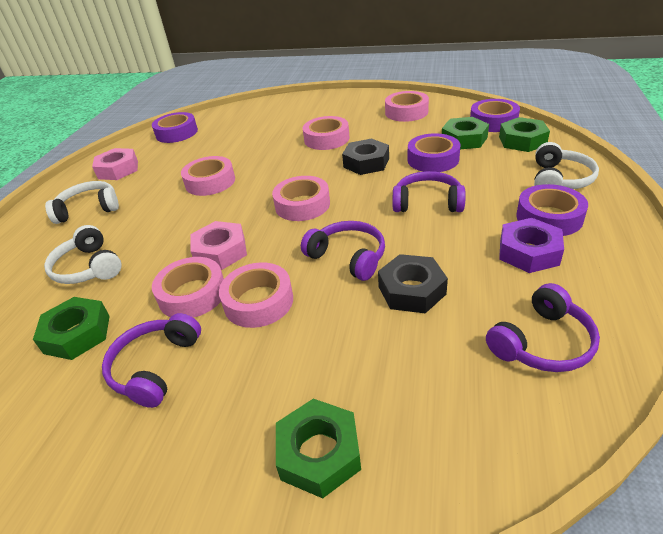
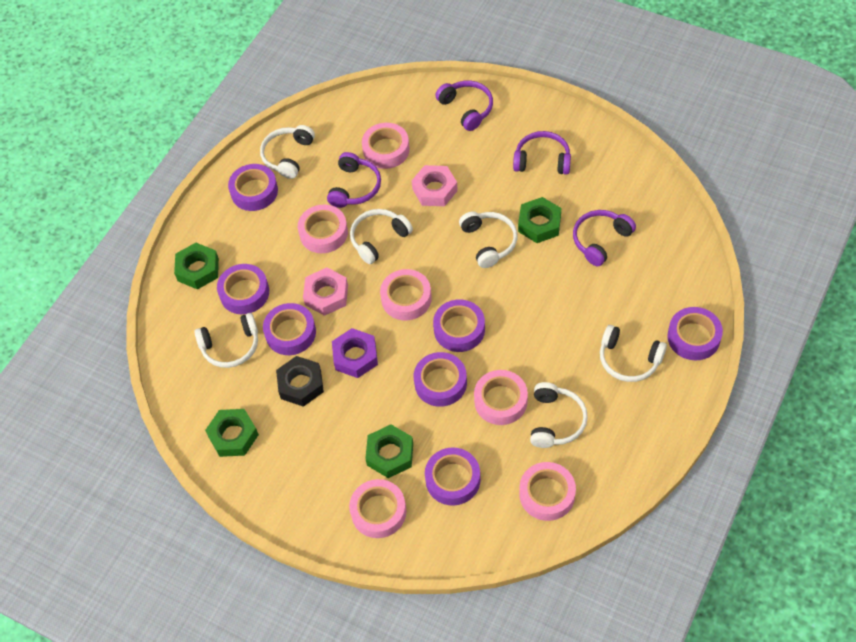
black nut: 2 -> 1
purple tape: 4 -> 7
white headphones: 3 -> 6

